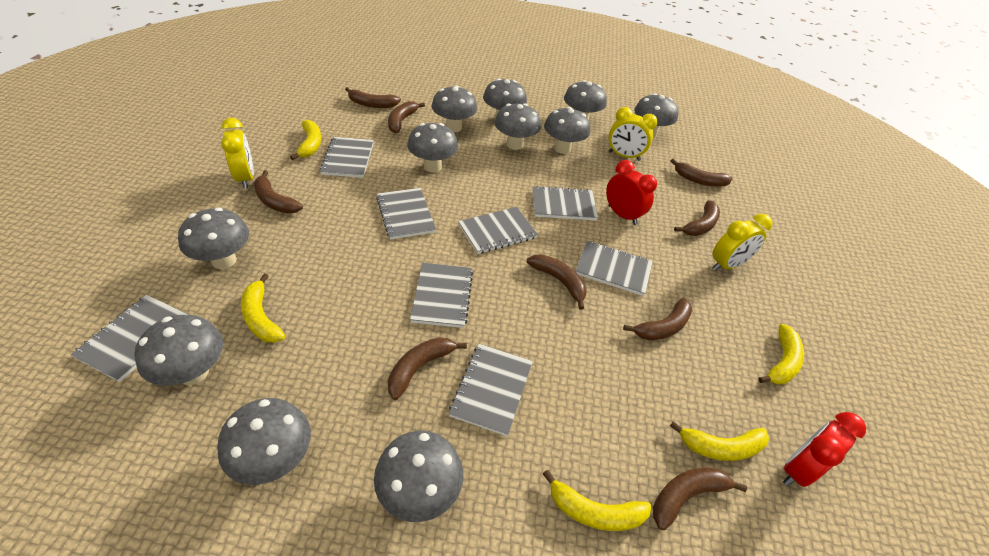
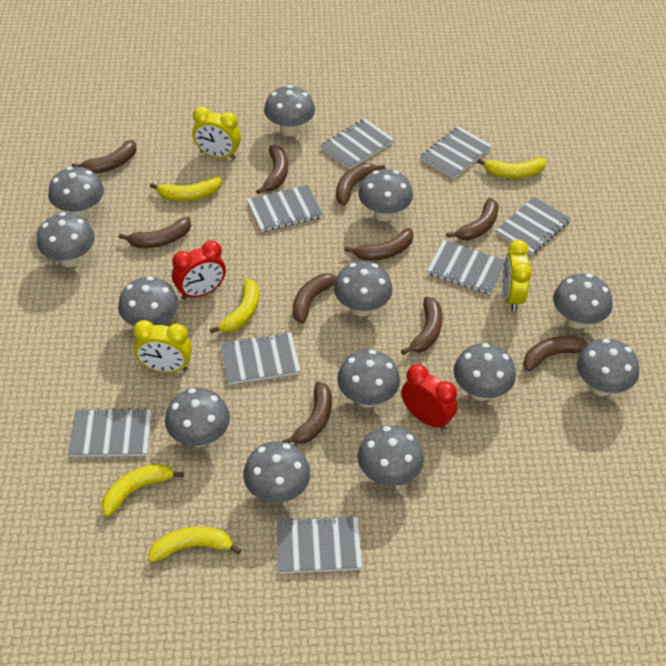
brown banana: 9 -> 10
grey mushroom: 11 -> 13

